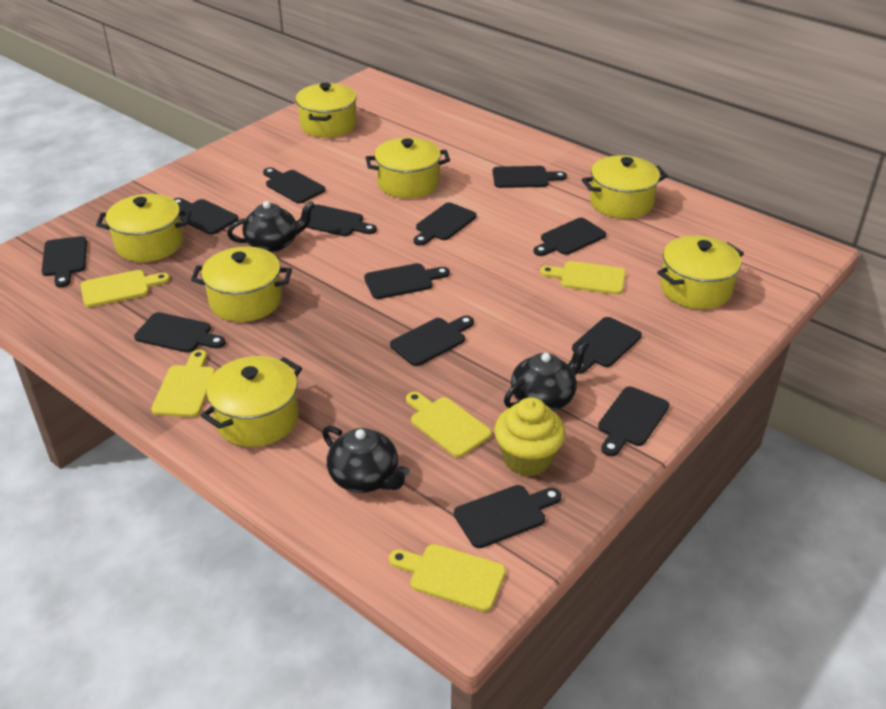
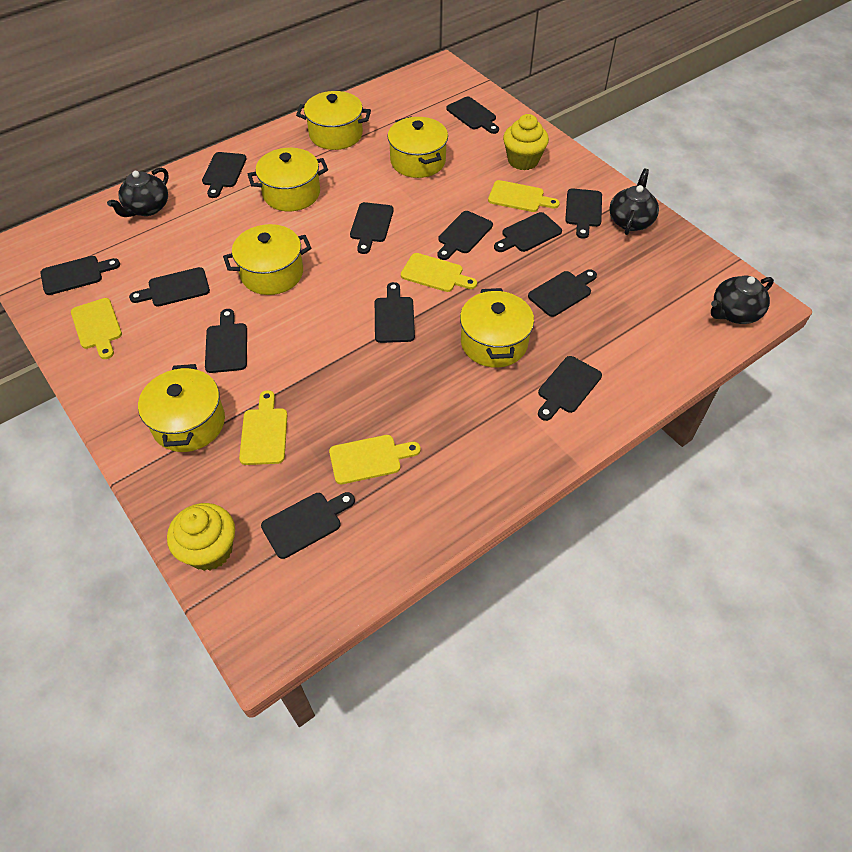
yellow cupcake: 1 -> 2
yellow pot: 7 -> 6

